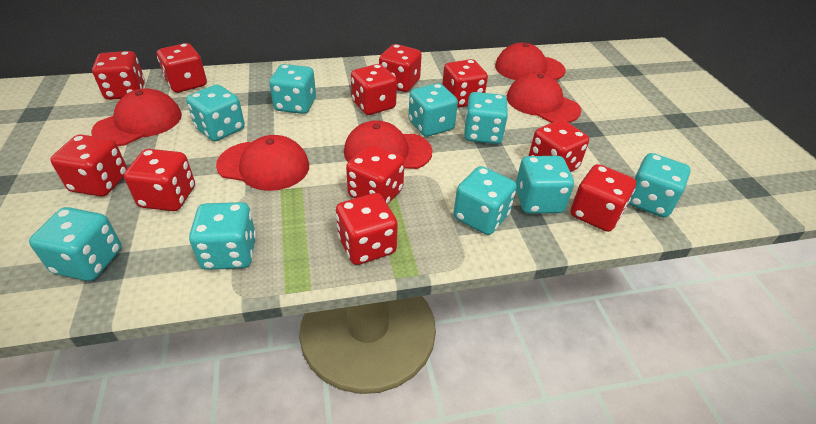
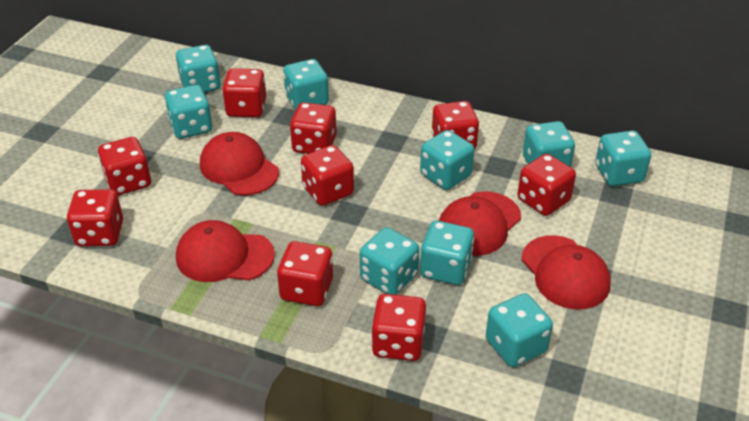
red cap: 5 -> 4
red dice: 11 -> 9

